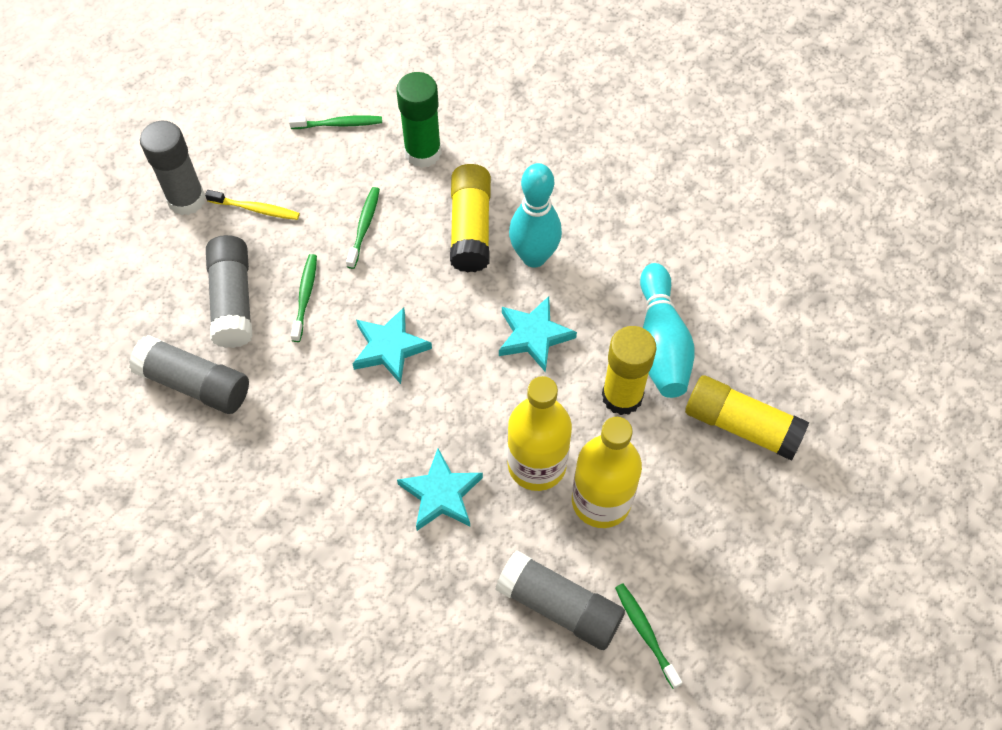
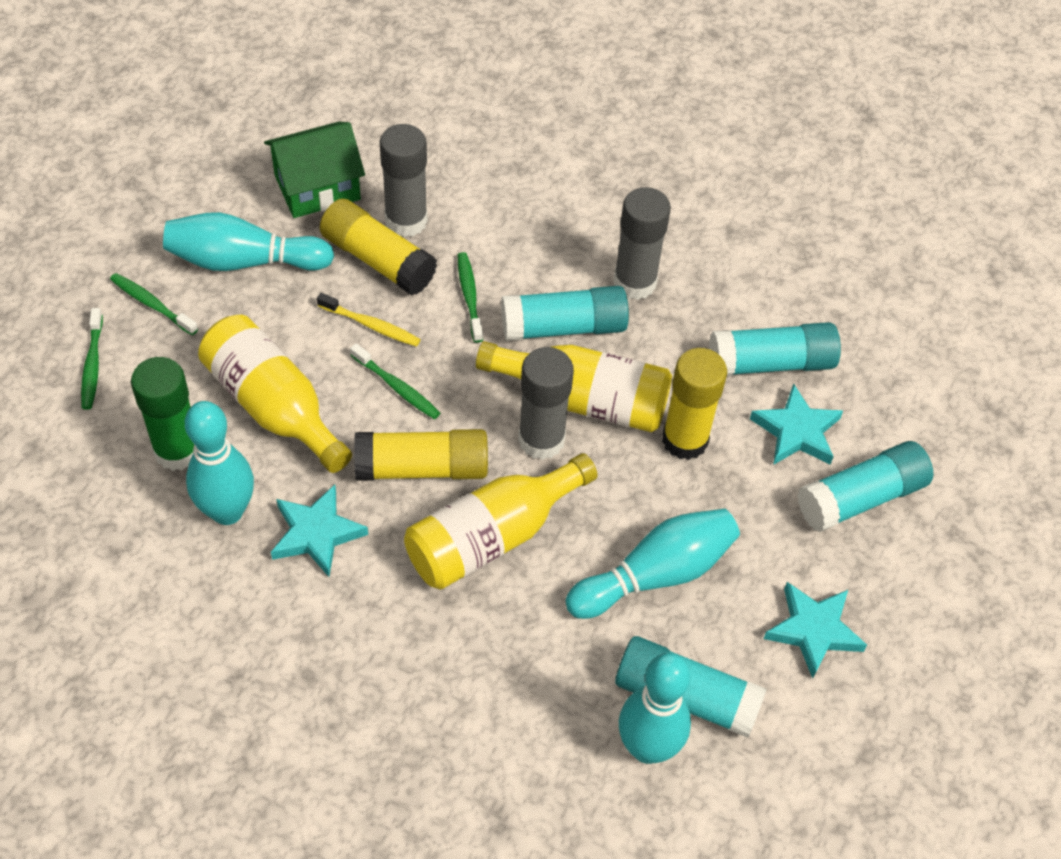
green house: 0 -> 1
grey glue stick: 4 -> 3
turquoise bowling pin: 2 -> 4
turquoise glue stick: 0 -> 4
yellow bottle: 2 -> 3

